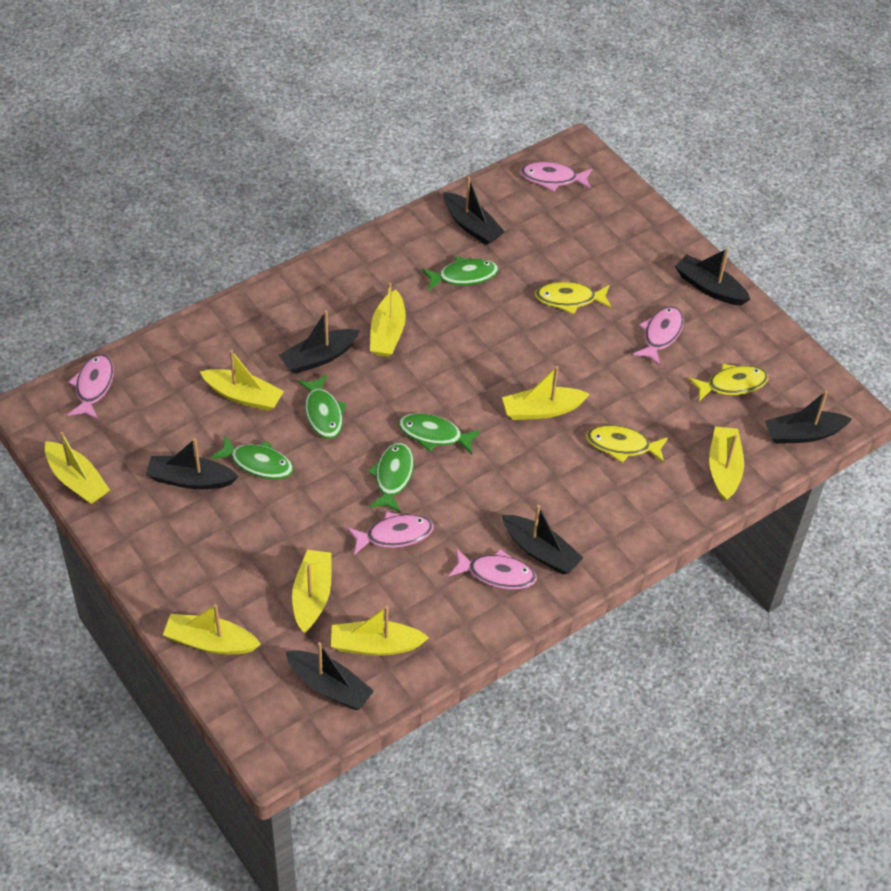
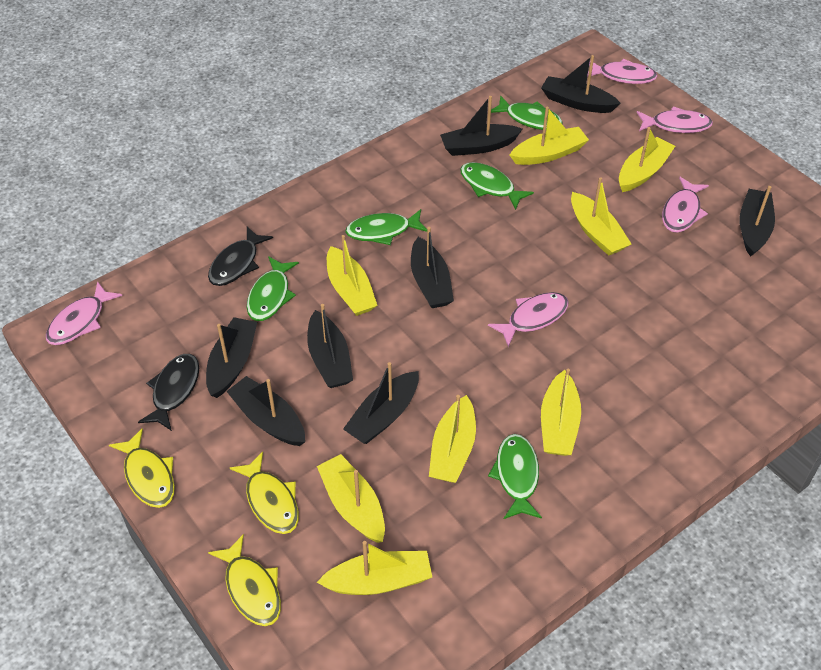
black boat: 7 -> 8
black fish: 0 -> 2

